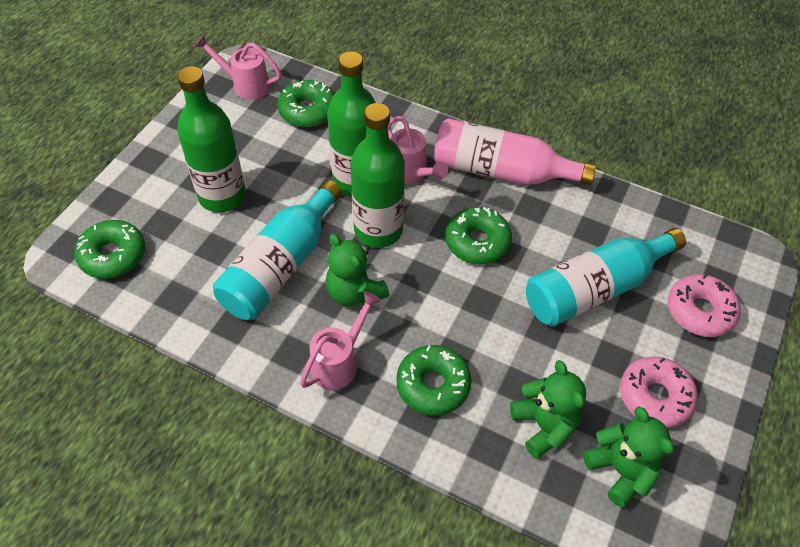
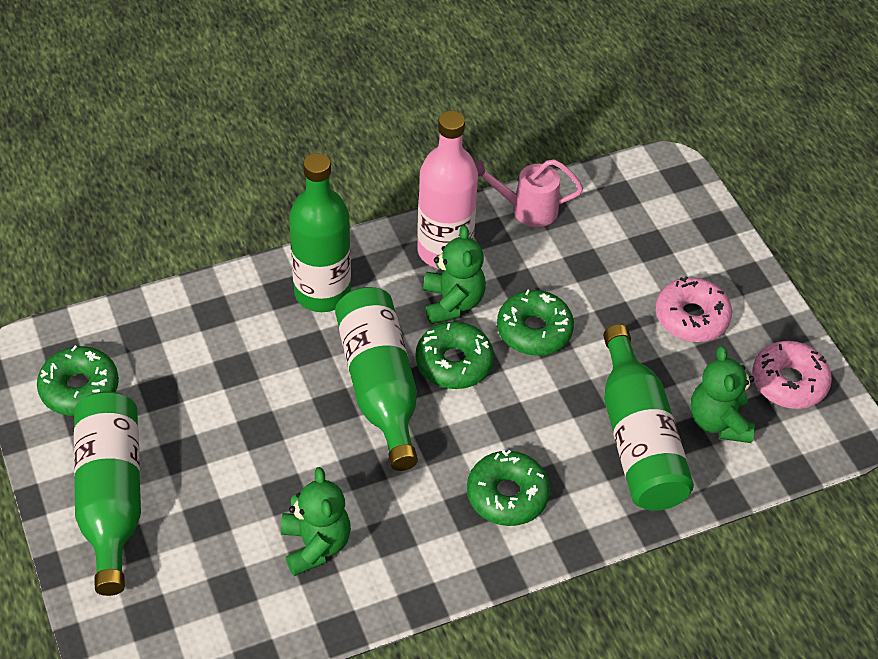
green bottle: 3 -> 4
pink watering can: 3 -> 1
turquoise bottle: 2 -> 0

